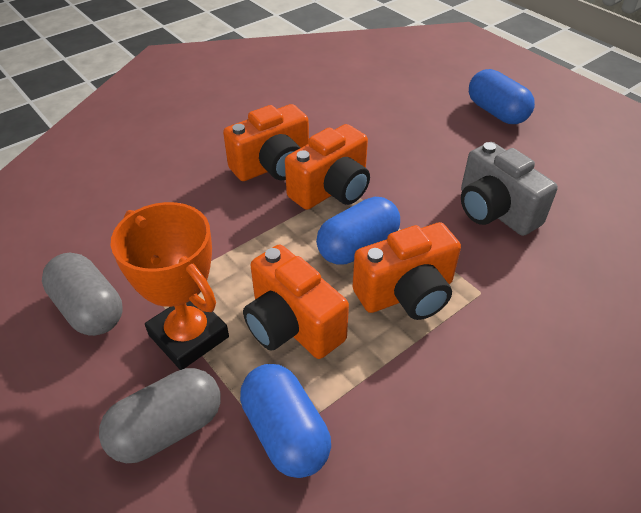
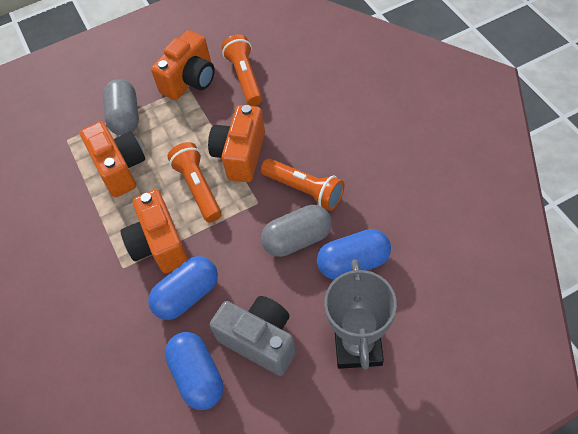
grey trophy: 0 -> 1
orange flashlight: 0 -> 3
orange trophy: 1 -> 0

